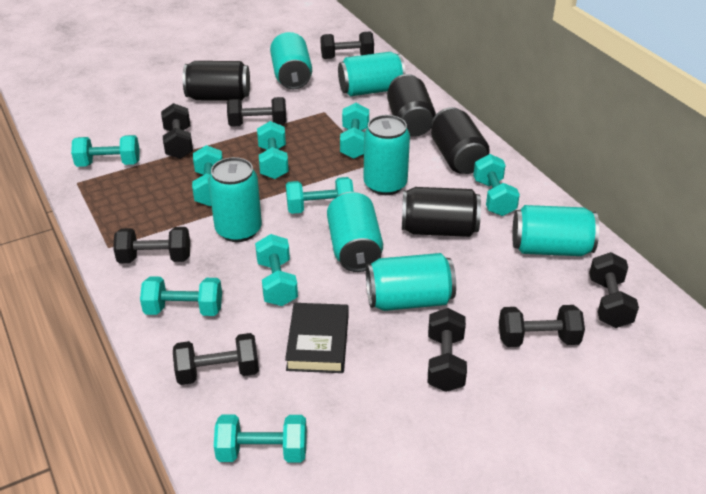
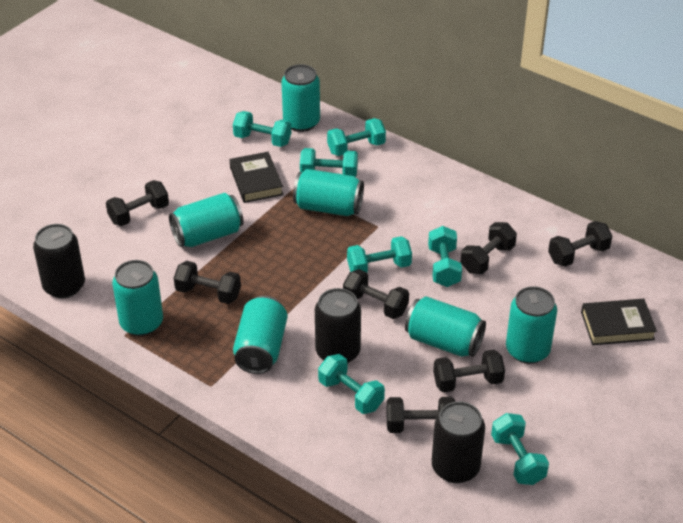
black book: 1 -> 2
black can: 4 -> 3
black dumbbell: 8 -> 7
turquoise dumbbell: 9 -> 7

